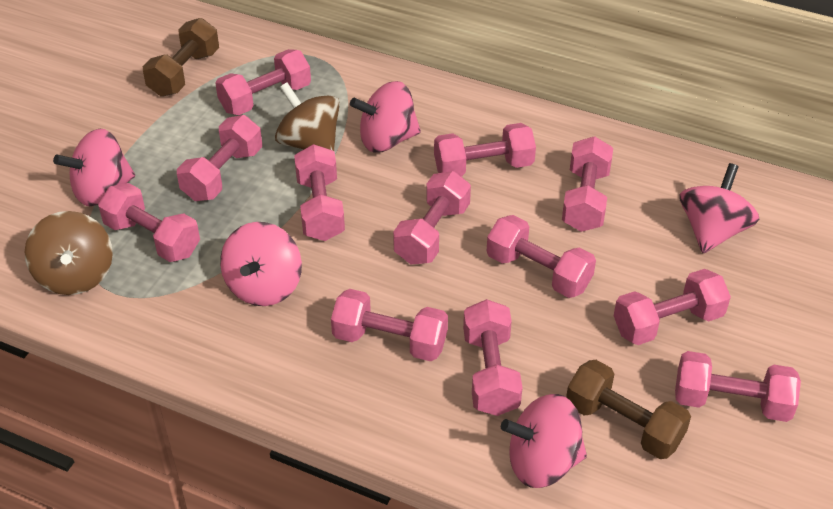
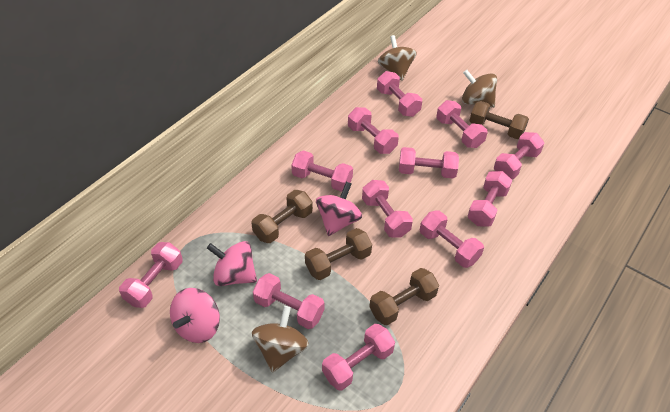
brown dumbbell: 2 -> 4
brown spinning top: 2 -> 3
pink spinning top: 5 -> 3

